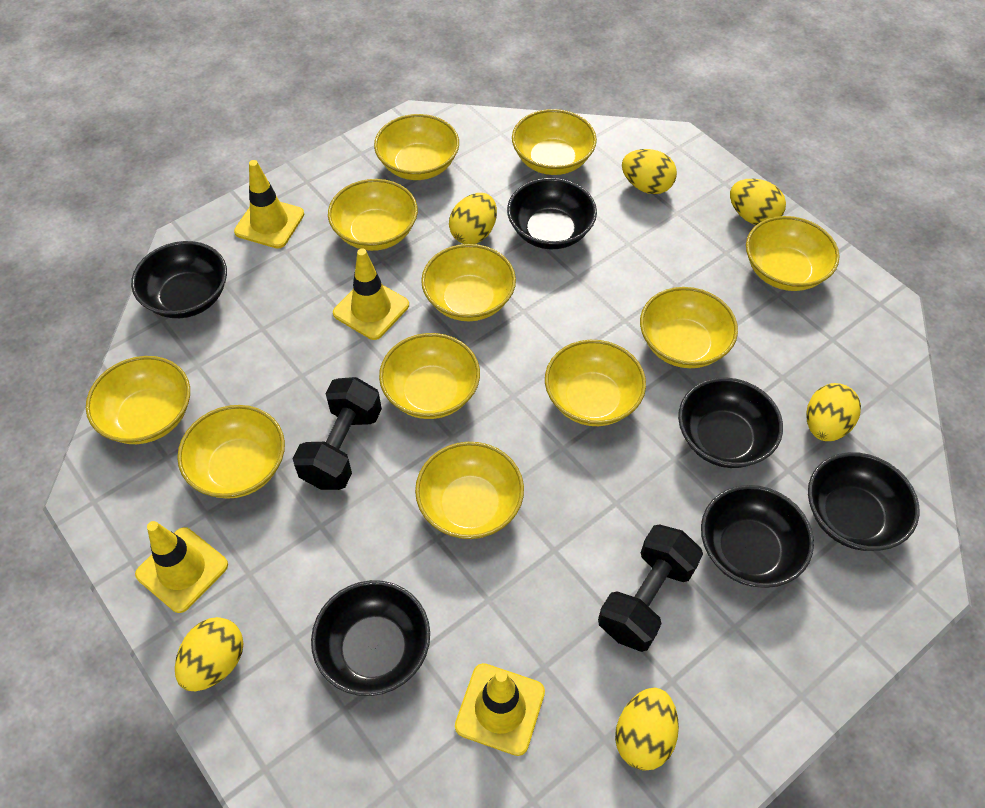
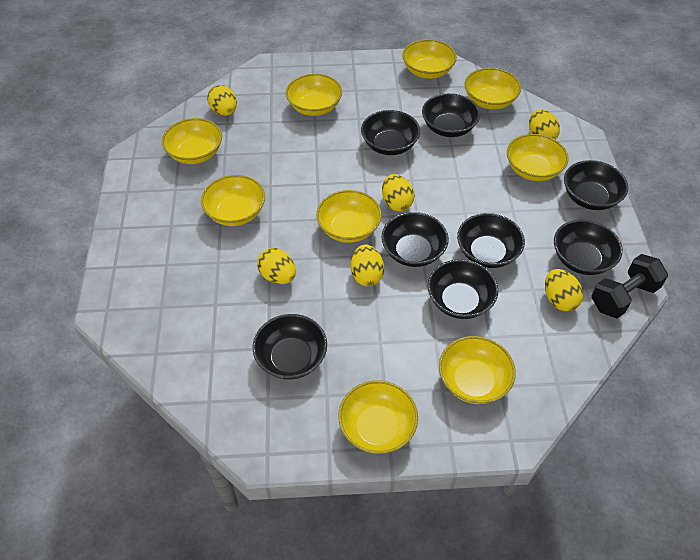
black bowl: 6 -> 8
black dumbbell: 2 -> 1
yellow bowl: 11 -> 9
yellow traffic cone: 4 -> 0

